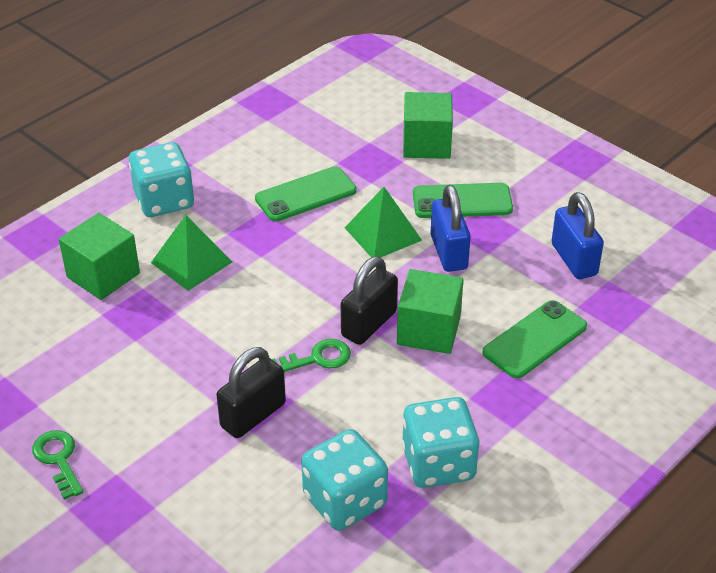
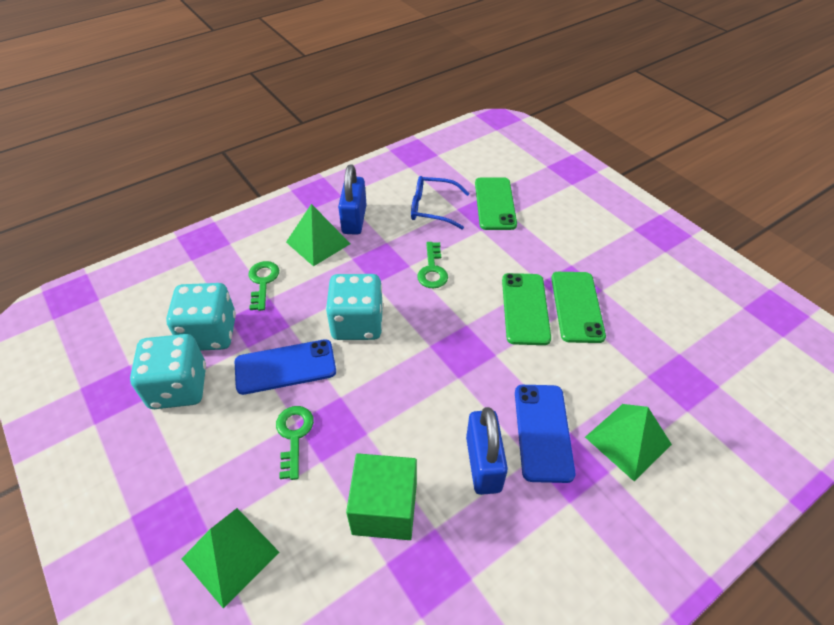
black padlock: 2 -> 0
blue glasses: 0 -> 1
blue phone: 0 -> 2
green cube: 3 -> 1
green key: 2 -> 3
green pyramid: 2 -> 3

